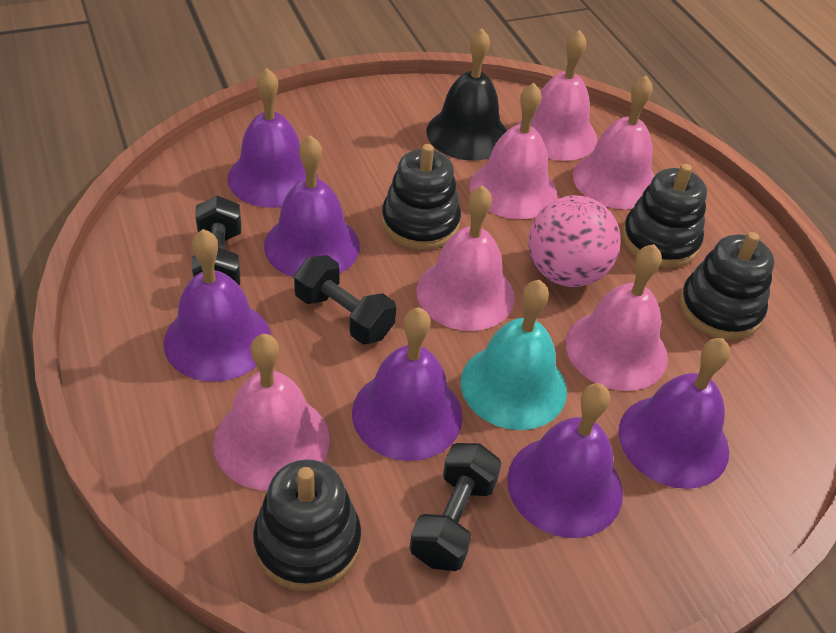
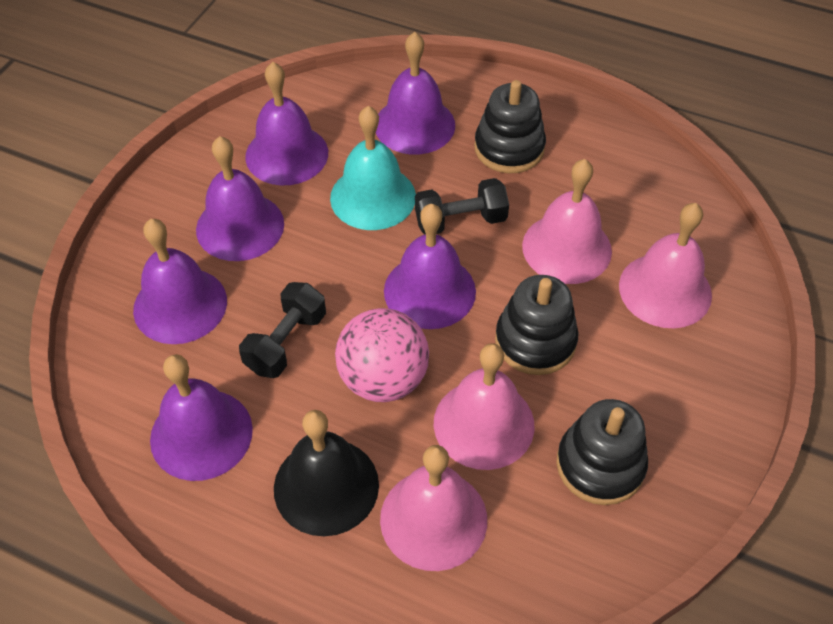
black dumbbell: 3 -> 2
black stacking toy: 4 -> 3
pink bell: 6 -> 4

